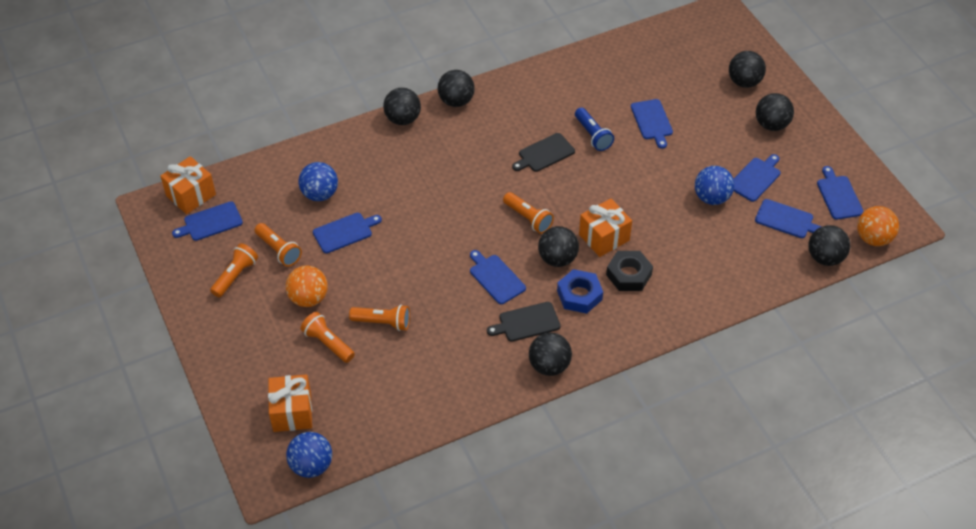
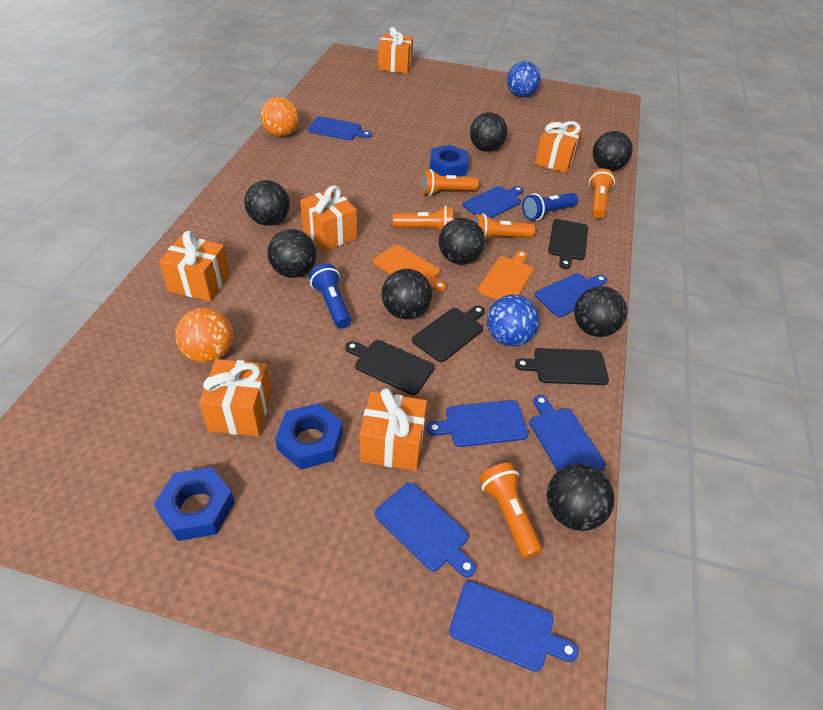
black ball: 7 -> 8
black cutting board: 2 -> 4
black nut: 1 -> 0
blue ball: 3 -> 2
blue flashlight: 1 -> 2
blue nut: 1 -> 3
orange cutting board: 0 -> 2
orange gift: 3 -> 6

